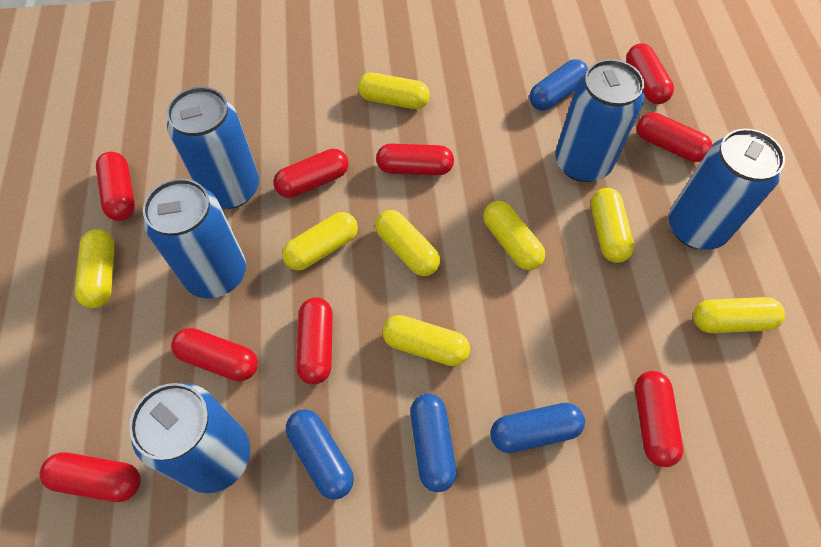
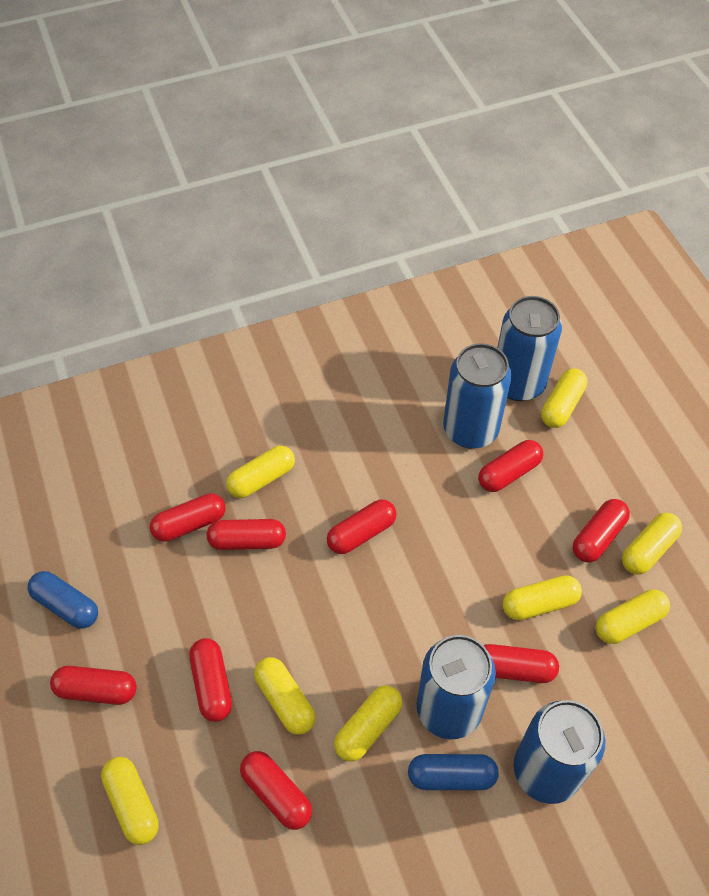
blue can: 5 -> 4
blue capsule: 4 -> 2

